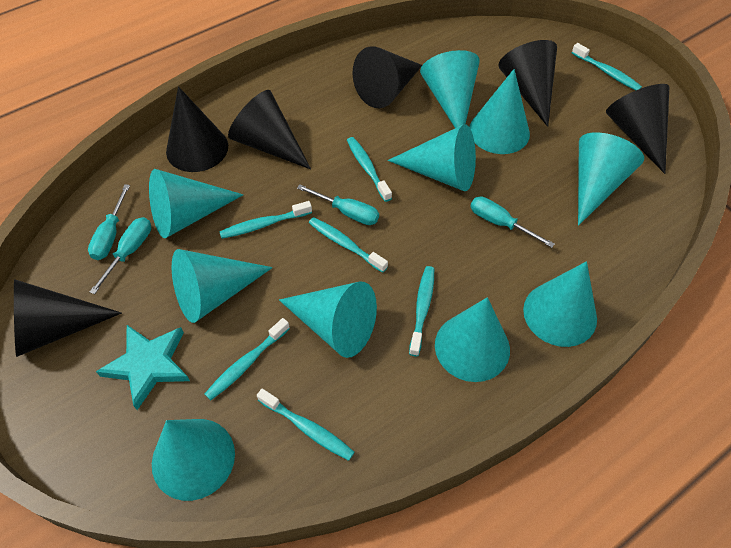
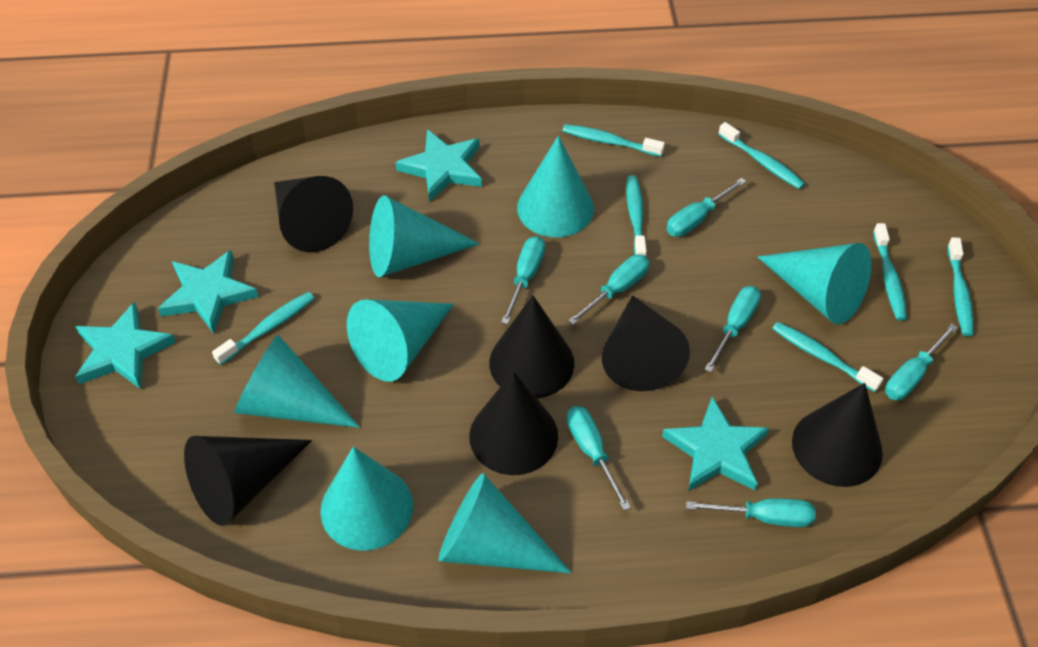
turquoise cone: 10 -> 7
turquoise screwdriver: 4 -> 7
turquoise star: 1 -> 4

